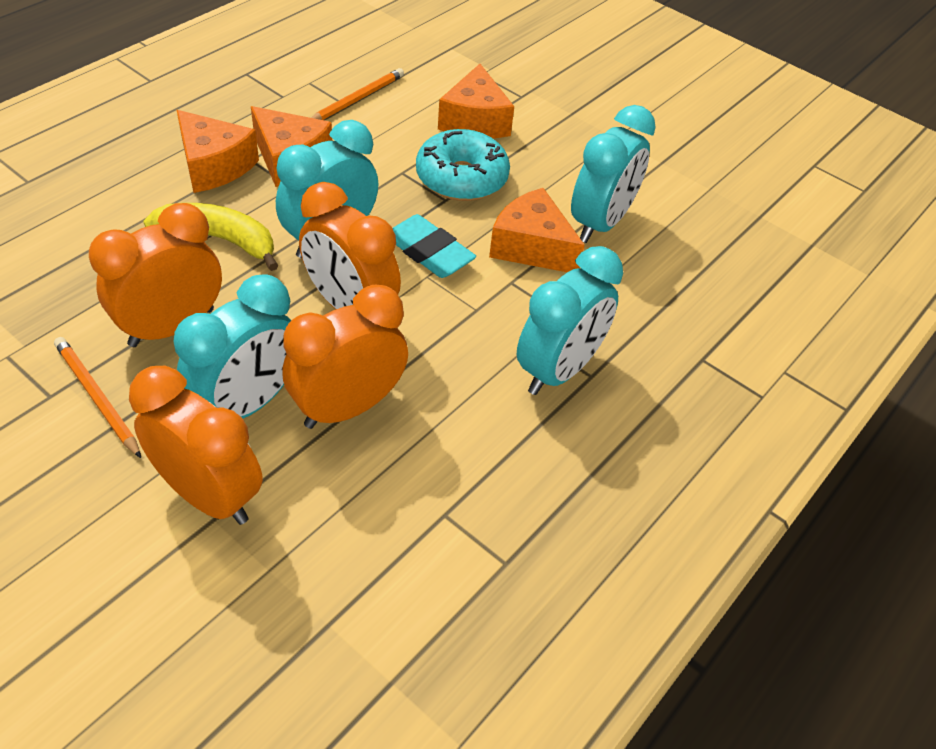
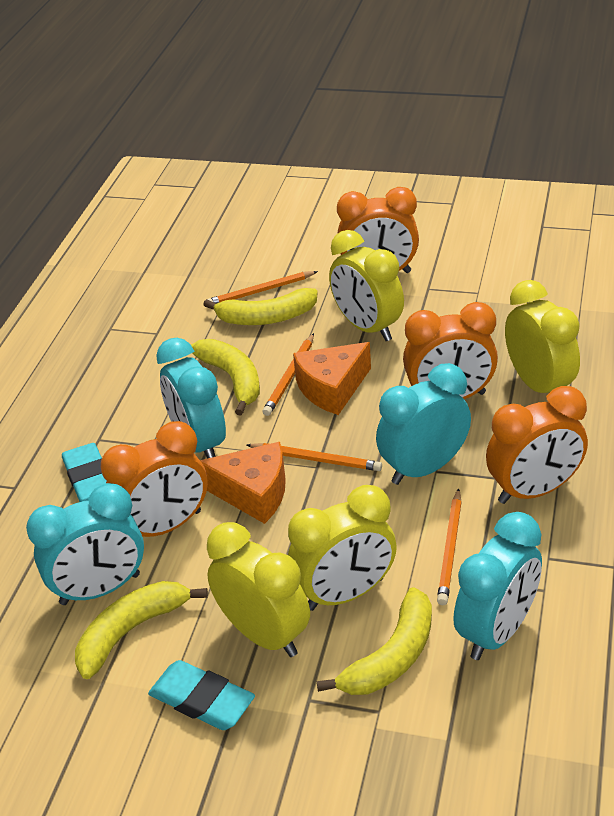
orange cheese: 4 -> 2
orange pencil: 2 -> 4
turquoise donut: 1 -> 0
turquoise eraser: 1 -> 2
yellow banana: 1 -> 4
yellow clock: 0 -> 4

